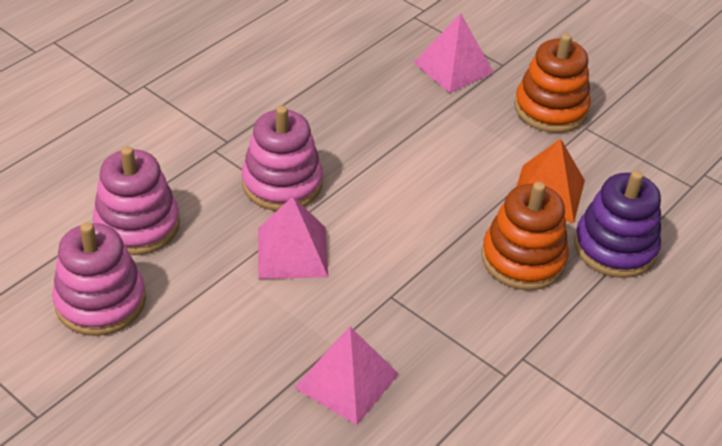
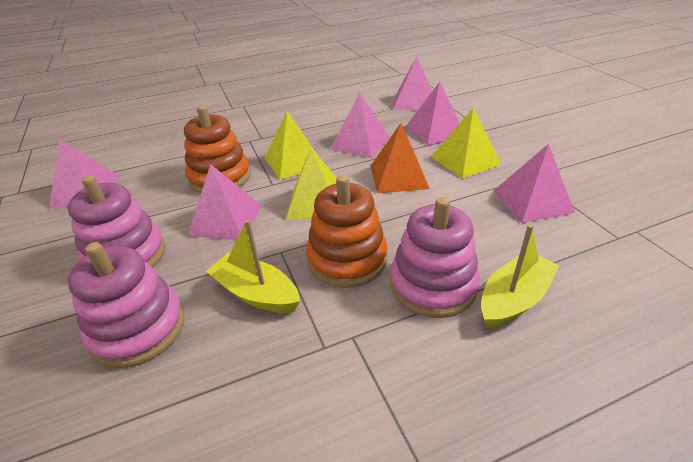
pink pyramid: 3 -> 6
purple stacking toy: 1 -> 0
yellow boat: 0 -> 2
yellow pyramid: 0 -> 3

